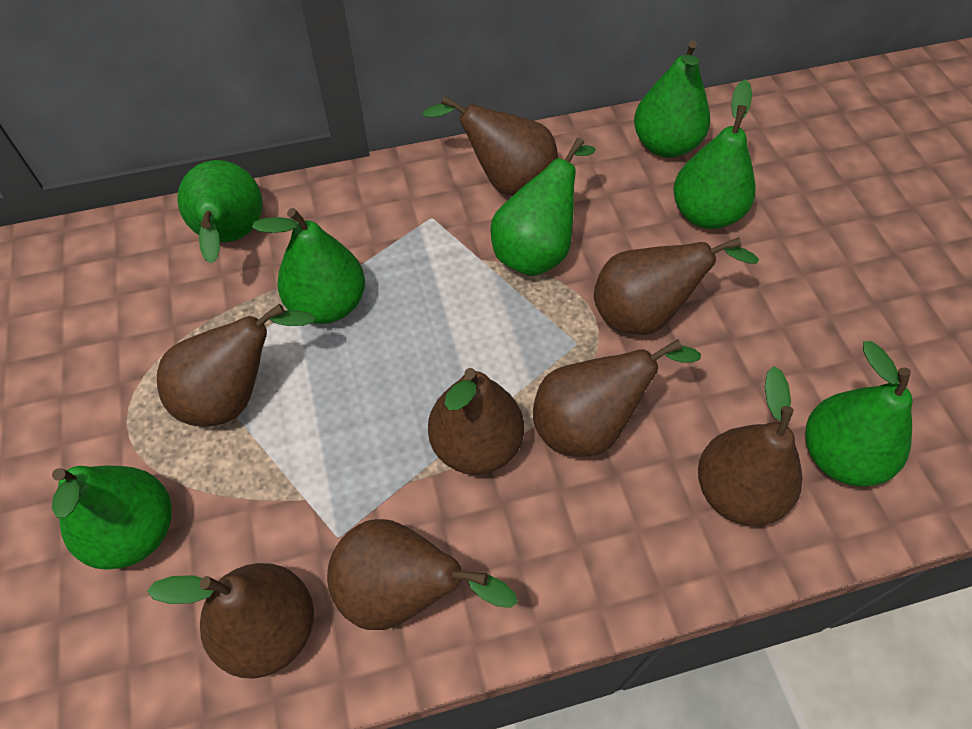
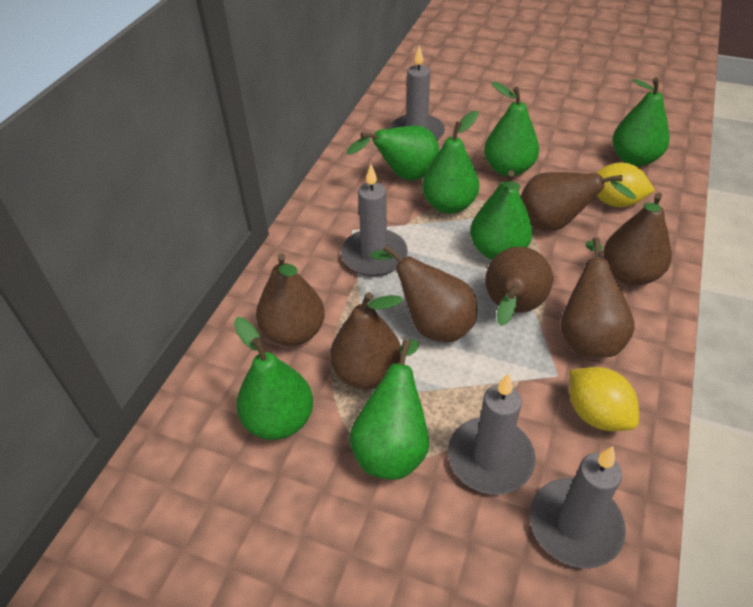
brown pear: 8 -> 7
grey candle: 0 -> 4
yellow lemon: 0 -> 2

